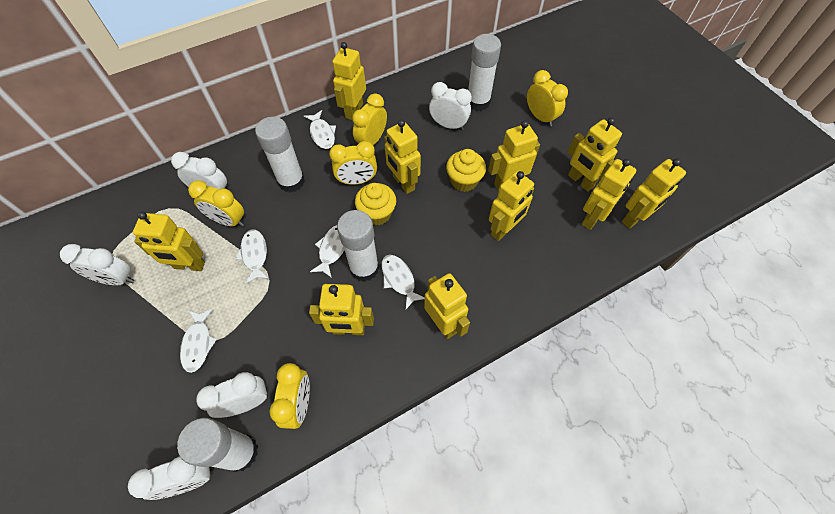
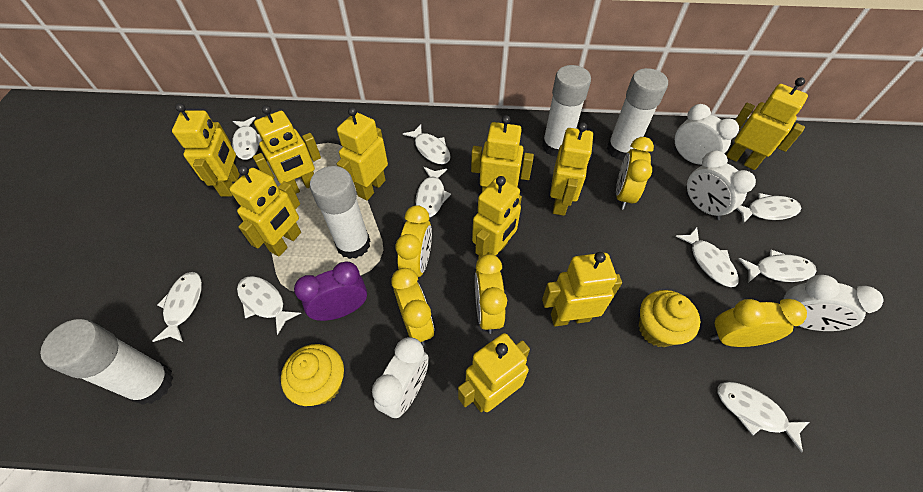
purple clock: 0 -> 1
white clock: 5 -> 4
white fish: 5 -> 9

